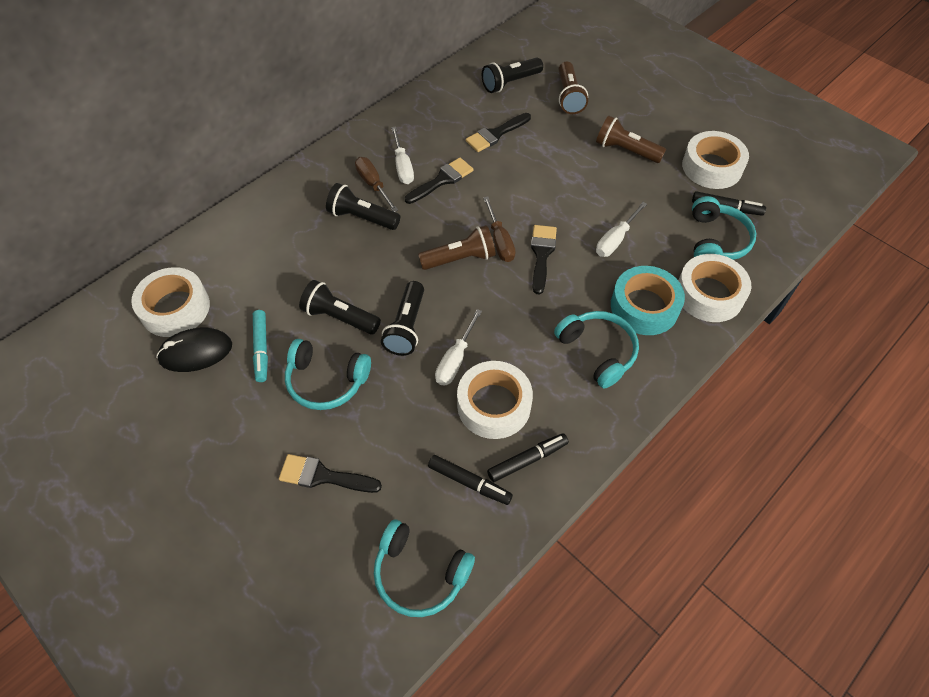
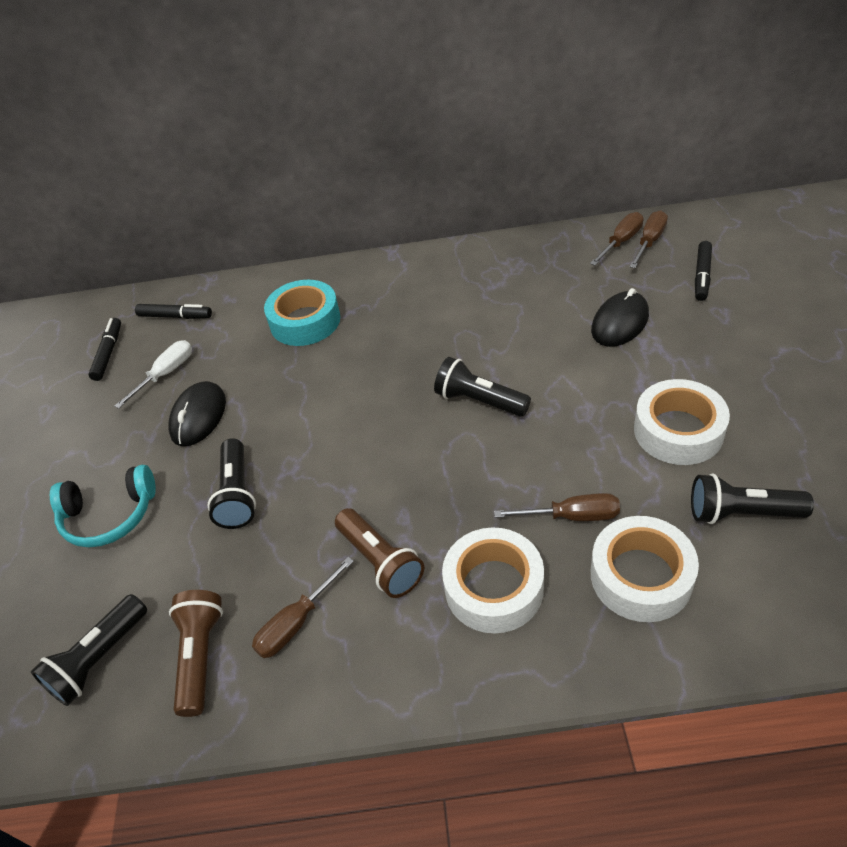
black brush: 4 -> 0
black mouse: 1 -> 2
brown flashlight: 3 -> 2
brown screwdriver: 2 -> 4
turquoise headphones: 4 -> 1
turquoise marker: 1 -> 0
white screwdriver: 3 -> 1
white tape: 4 -> 3

